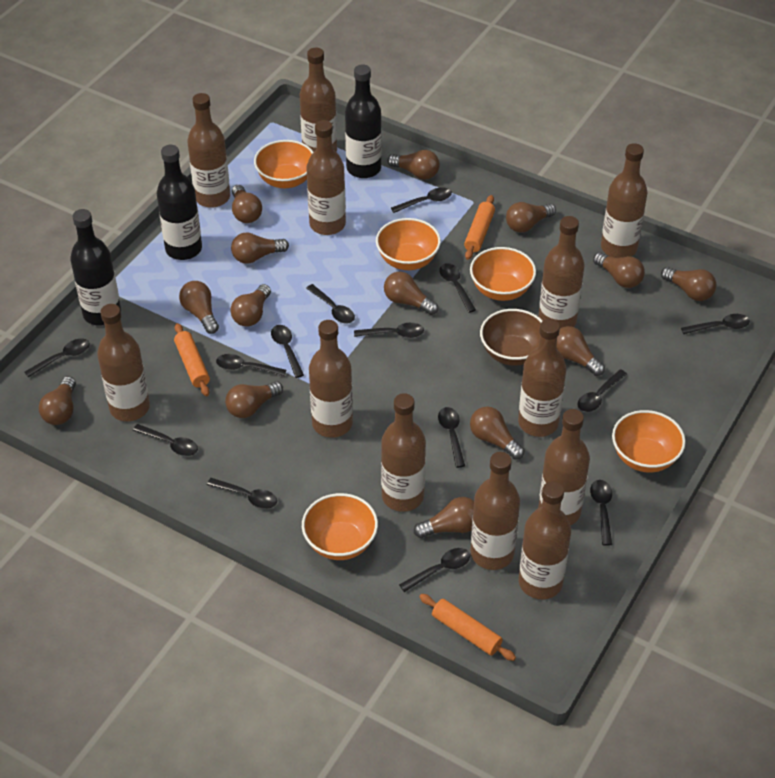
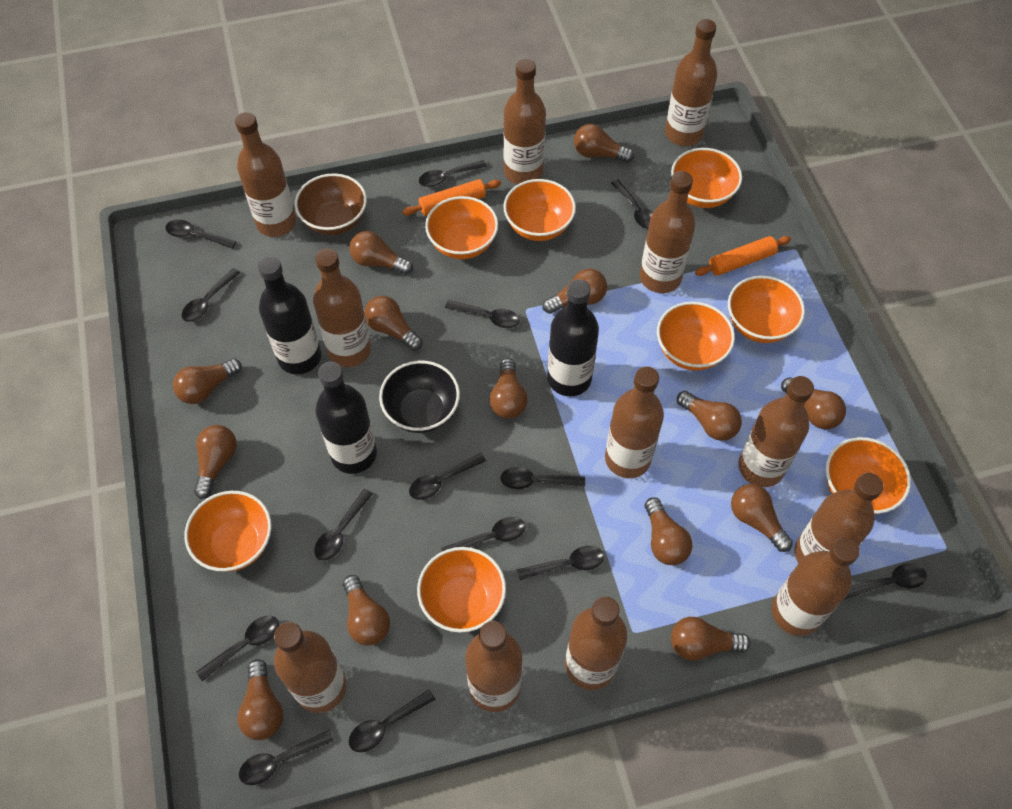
black bowl: 0 -> 1
orange bowl: 5 -> 8
orange rolling pin: 3 -> 2

